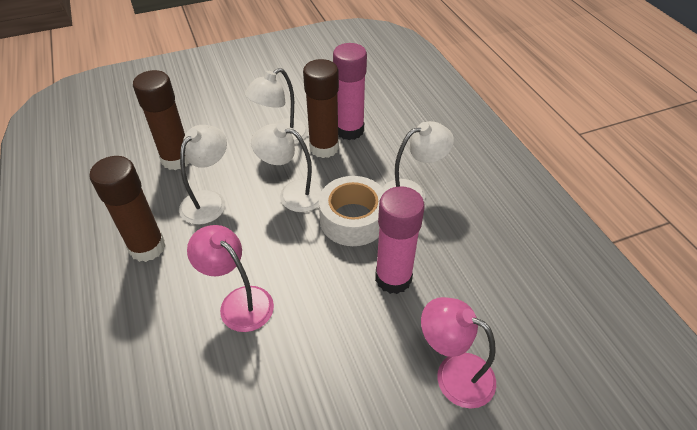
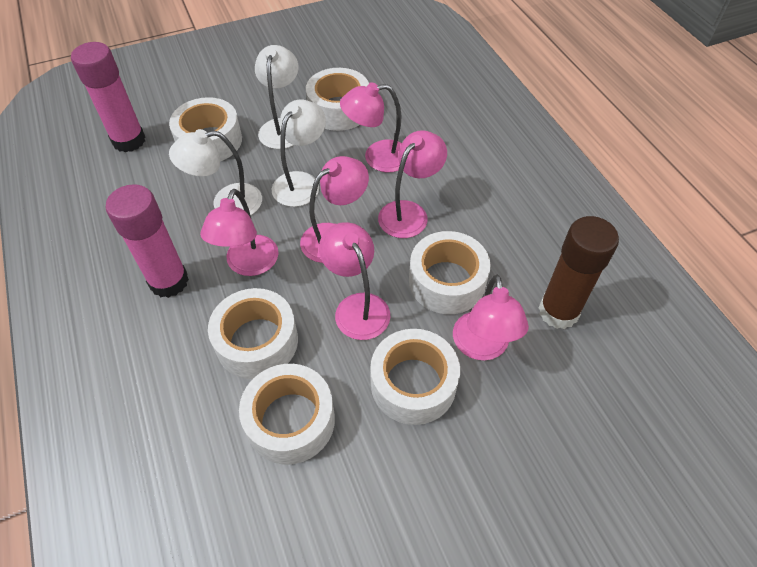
brown glue stick: 3 -> 1
pink lamp: 2 -> 6
white lamp: 4 -> 3
white tape: 1 -> 6

